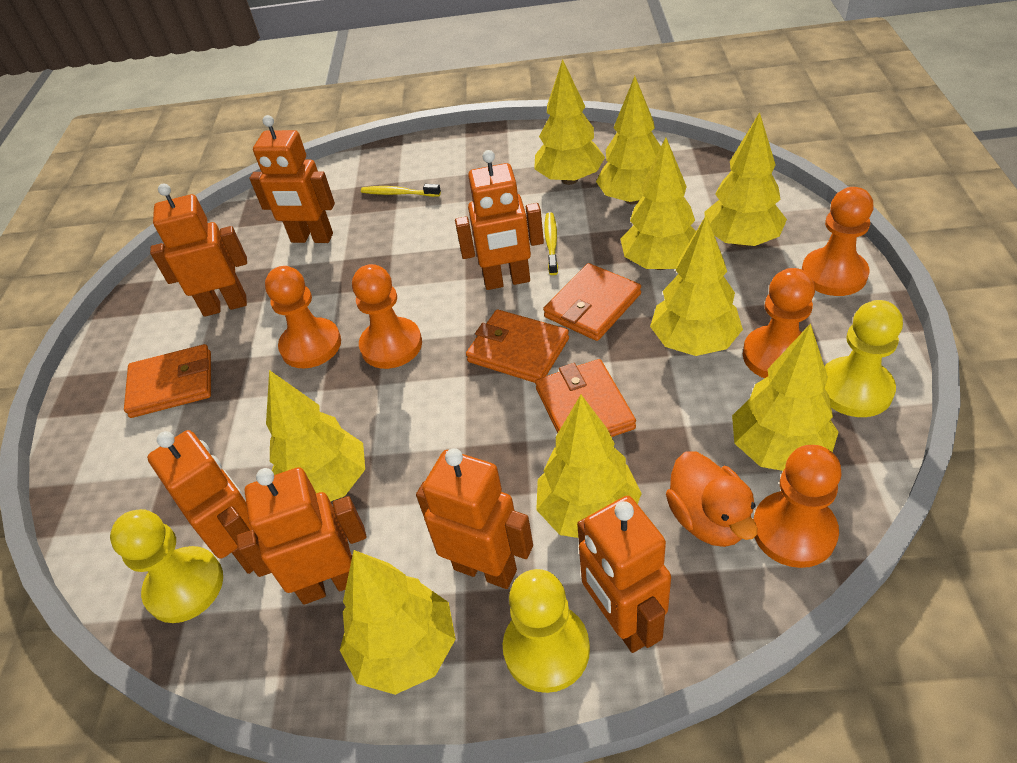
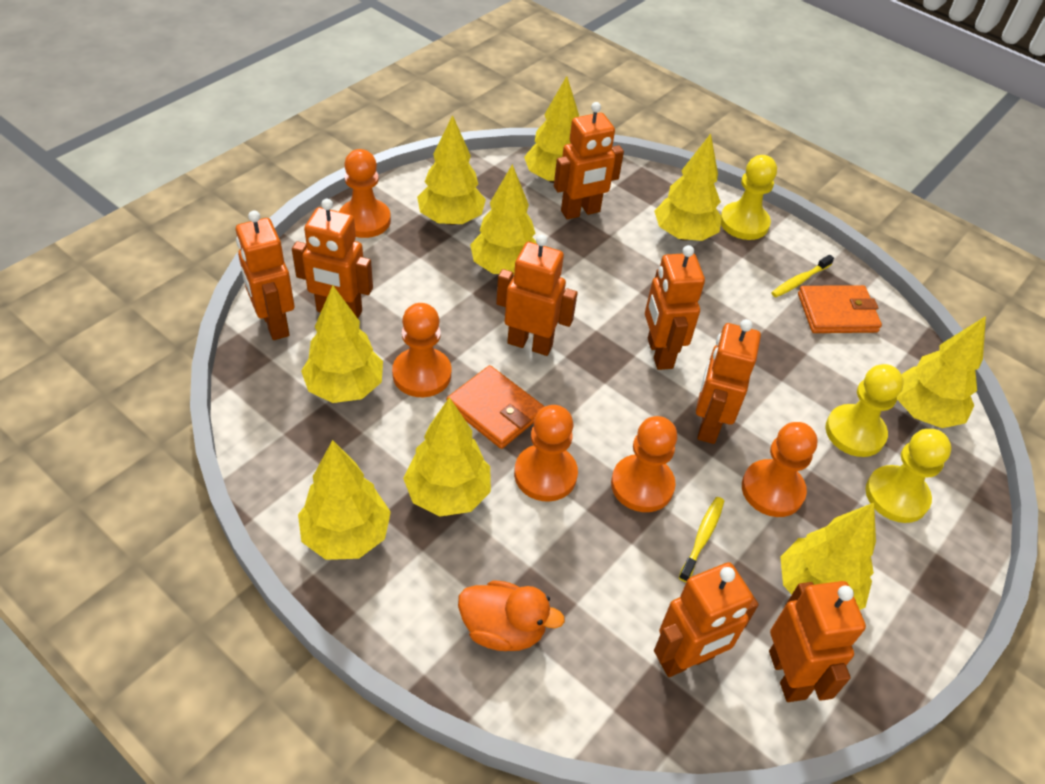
orange robot: 7 -> 8
orange wallet: 4 -> 2

